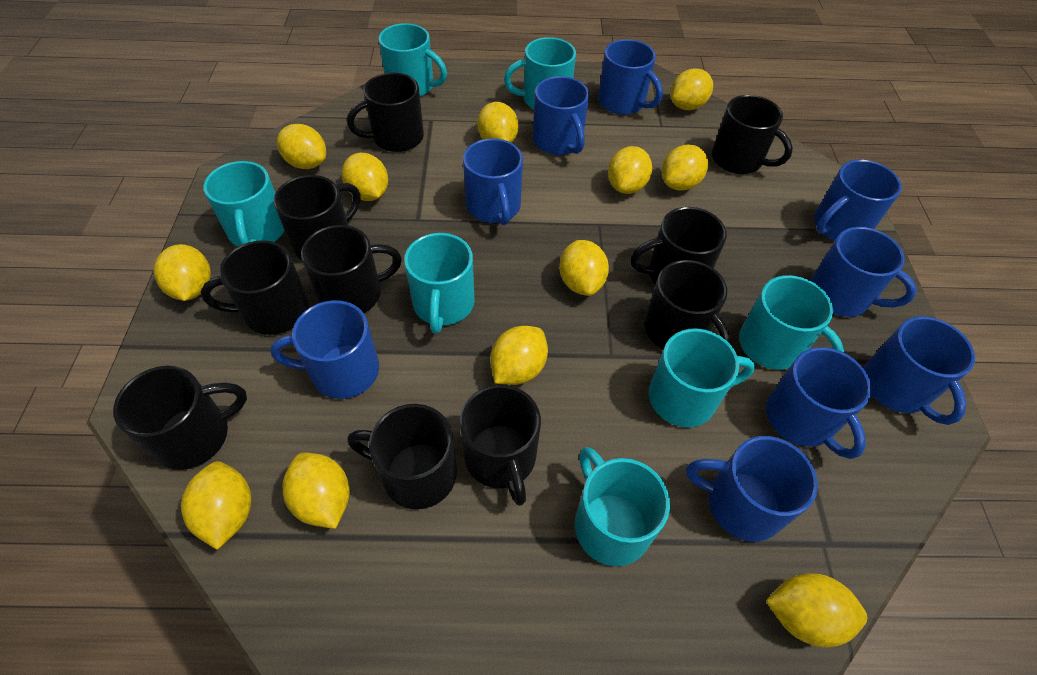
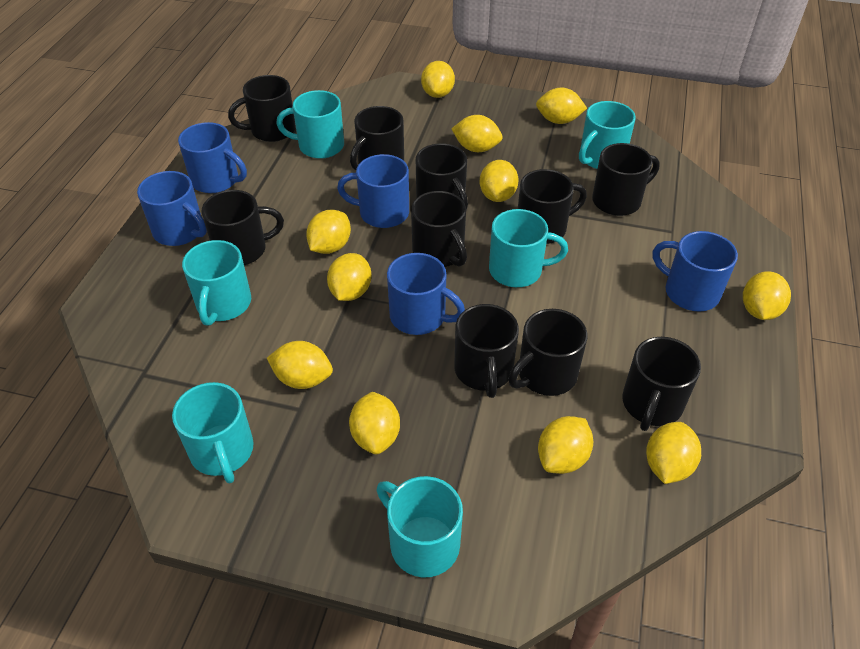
blue mug: 9 -> 5
turquoise mug: 7 -> 6
yellow lemon: 12 -> 11

